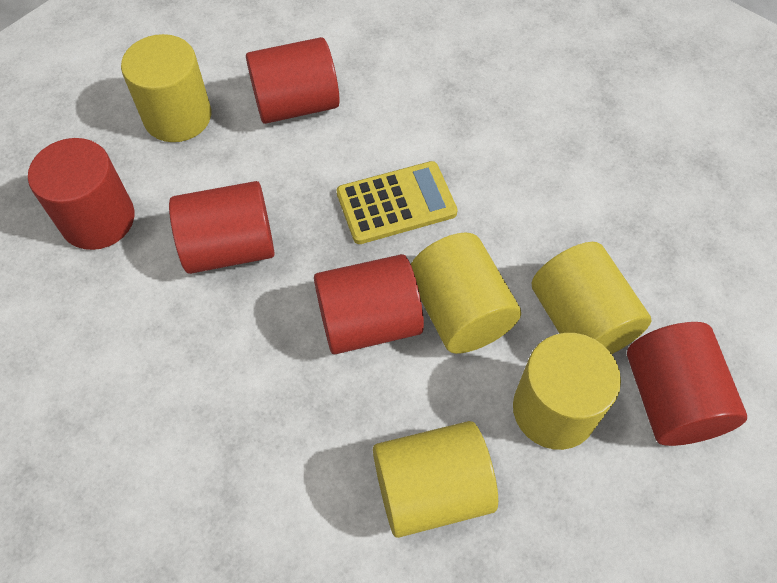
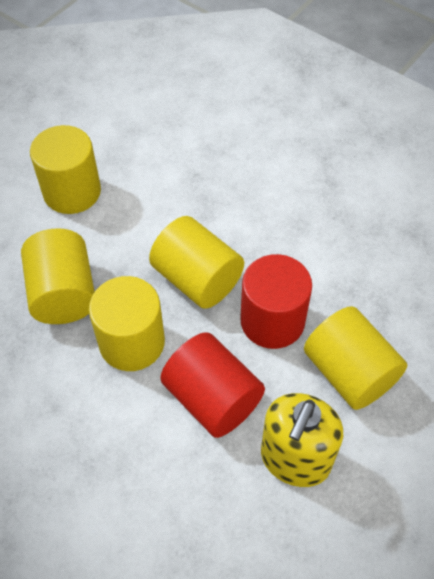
red cylinder: 5 -> 2
yellow calculator: 1 -> 0
yellow soap dispenser: 0 -> 1

